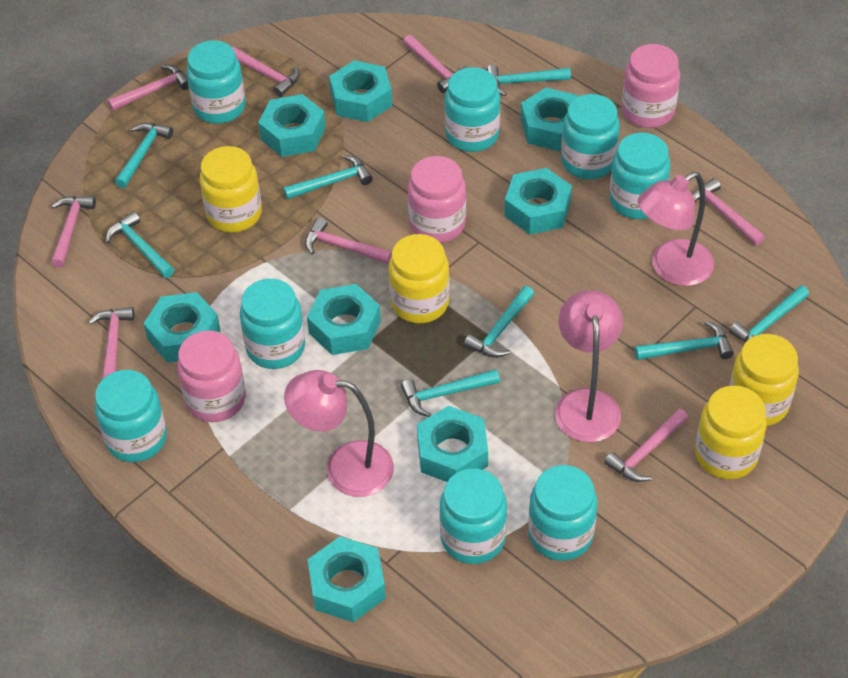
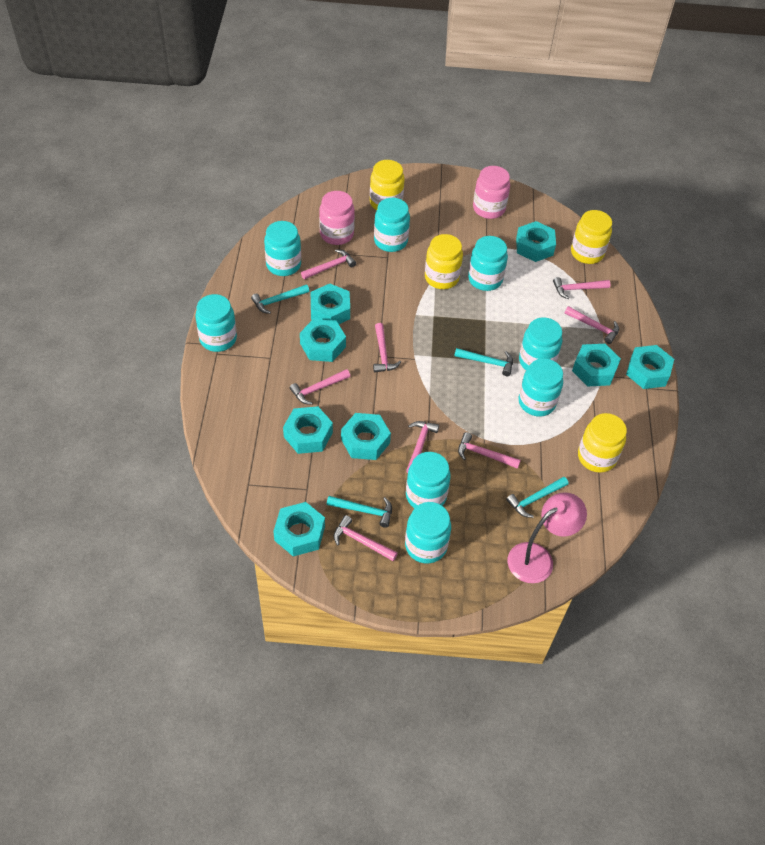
pink jar: 3 -> 2
pink lamp: 3 -> 1
turquoise hammer: 8 -> 4

